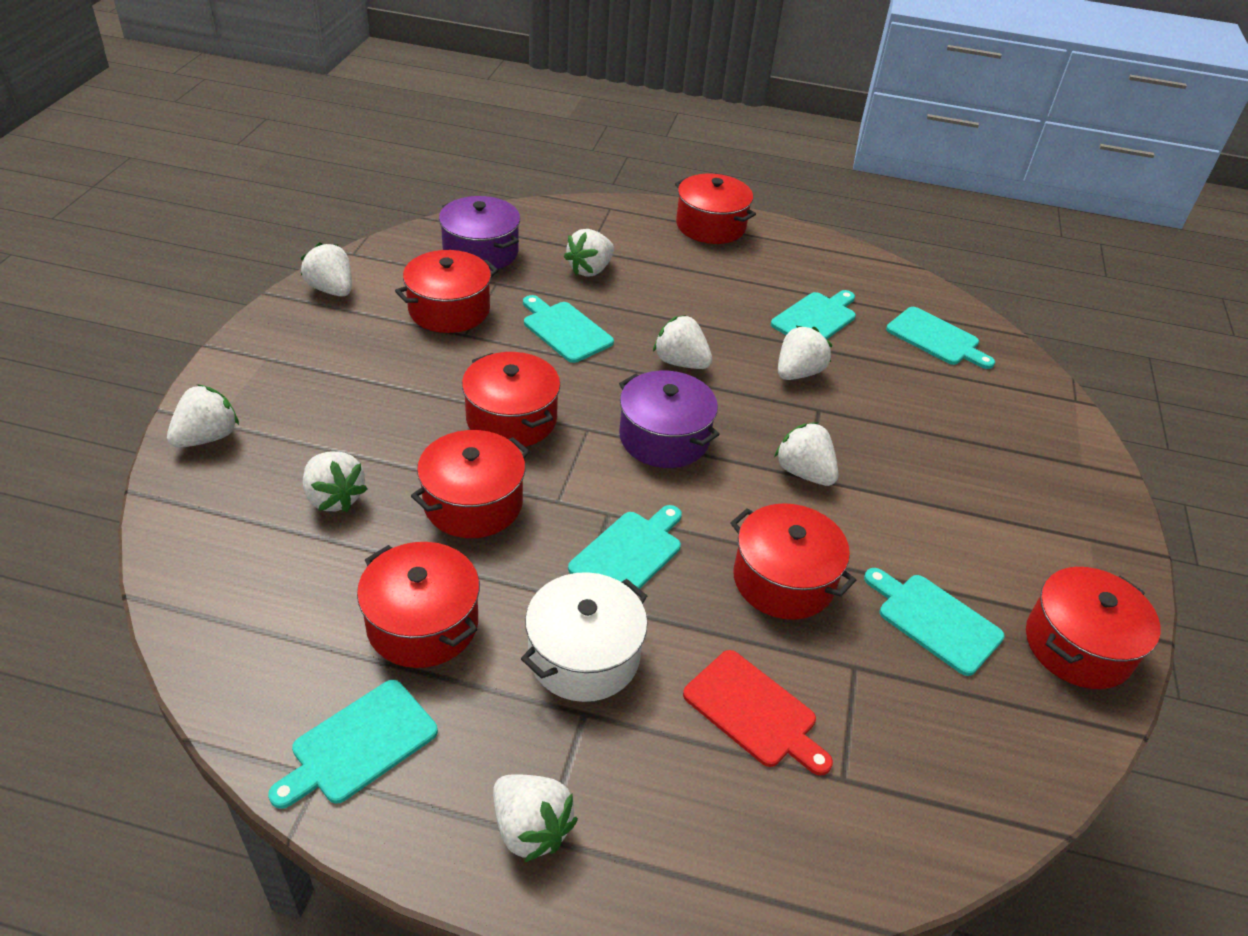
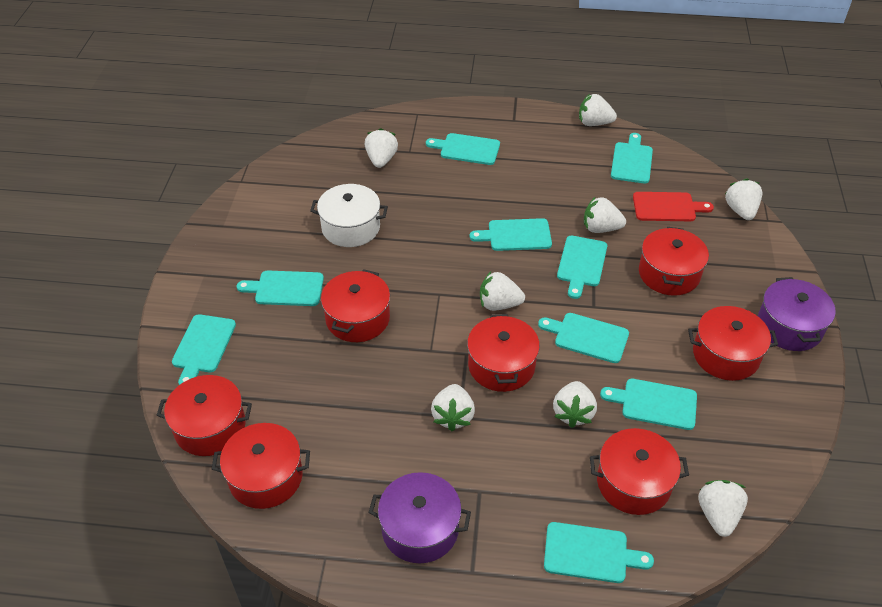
turquoise cutting board: 6 -> 9

